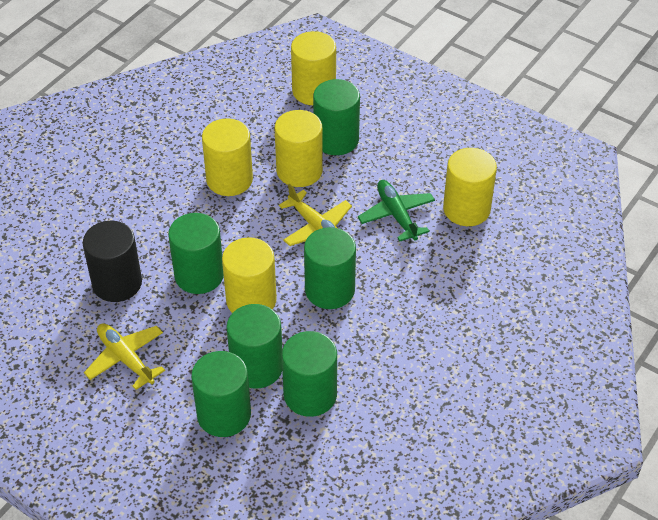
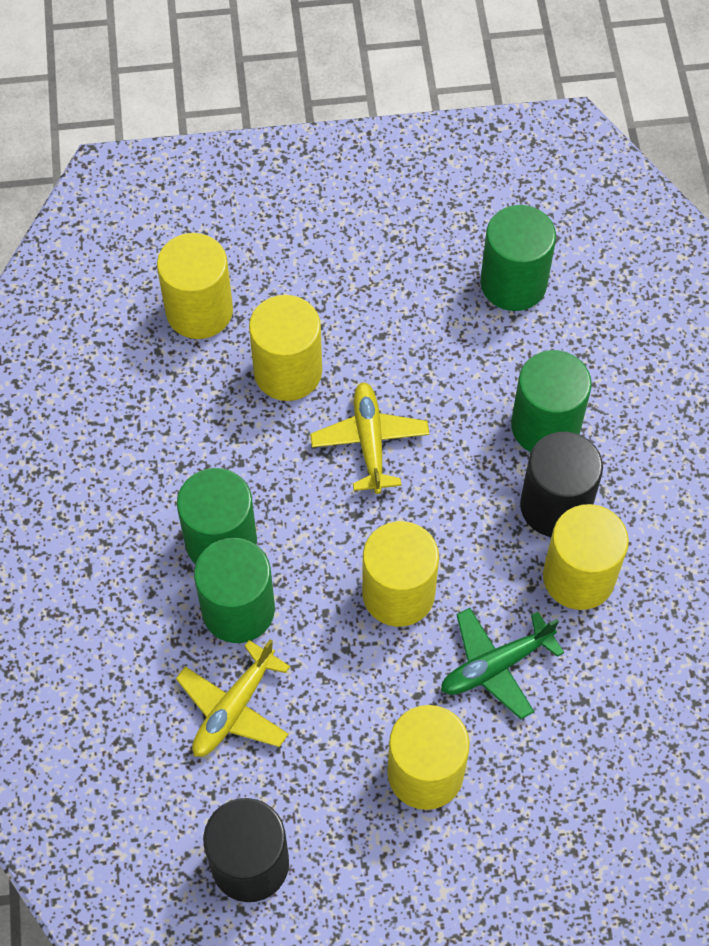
black cylinder: 1 -> 2
green cylinder: 6 -> 4

